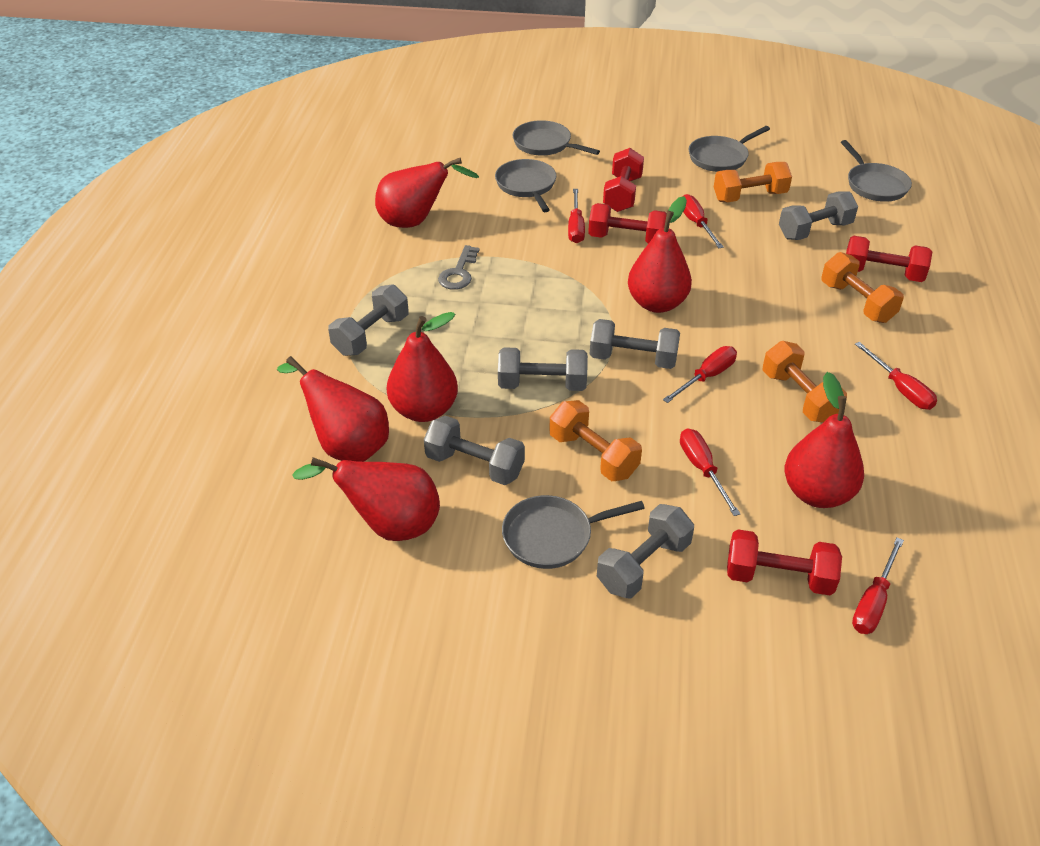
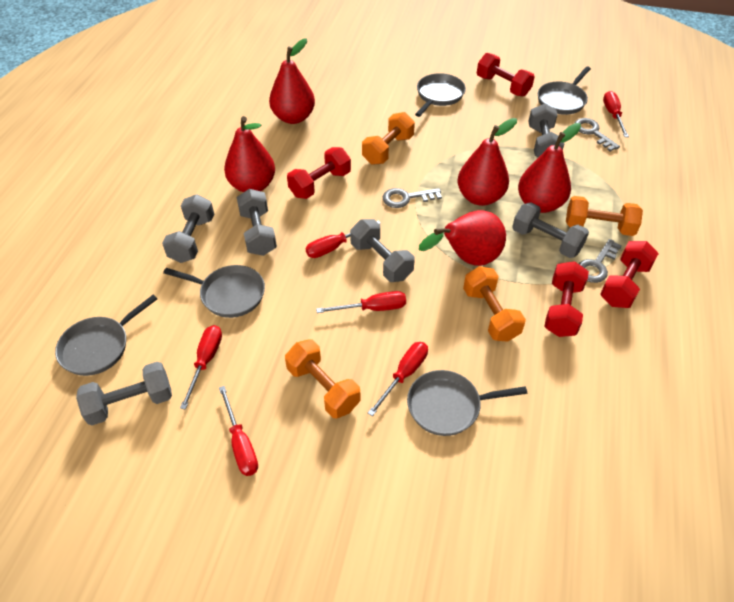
grey key: 1 -> 3
red pear: 6 -> 5

